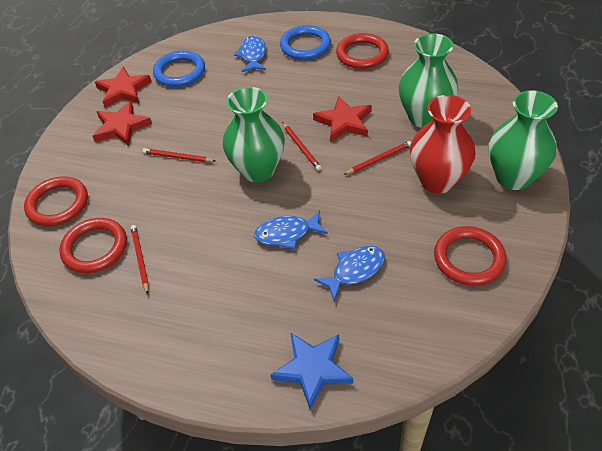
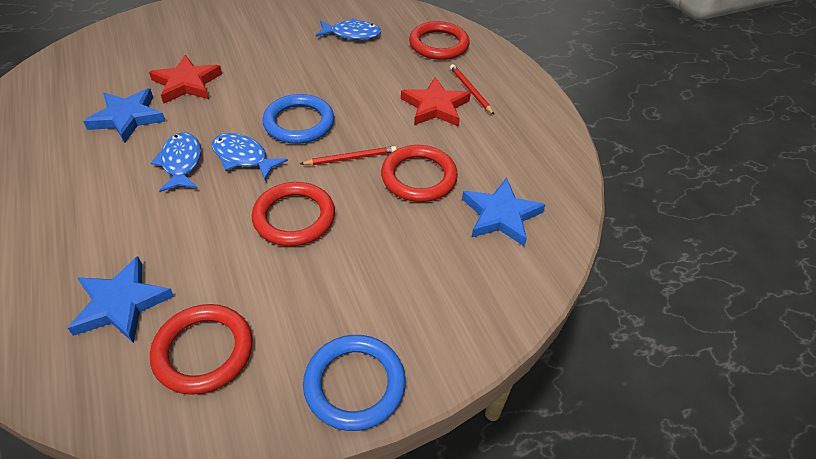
blue star: 1 -> 3
green vase: 3 -> 0
red pencil: 4 -> 2
red star: 3 -> 2
red vase: 1 -> 0

